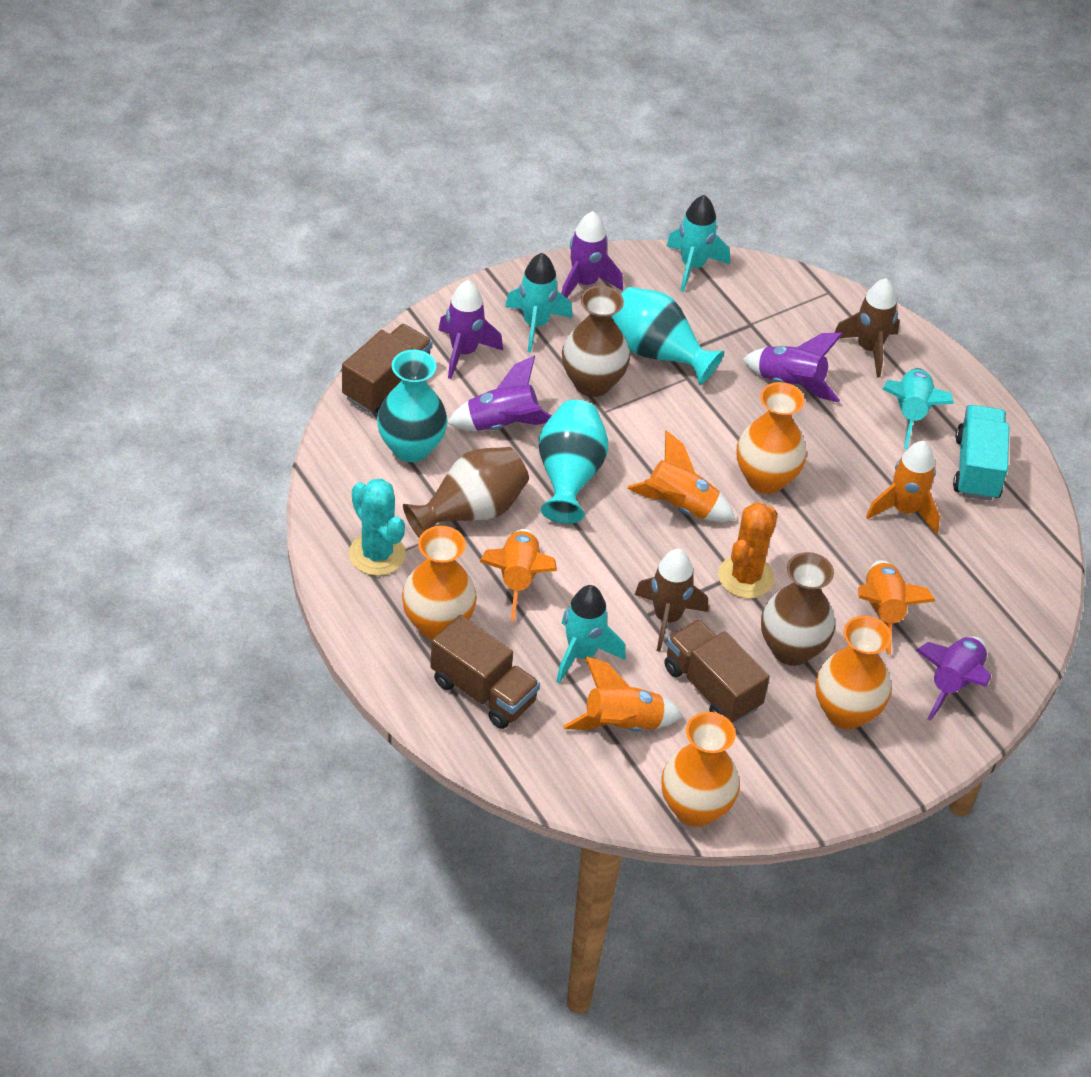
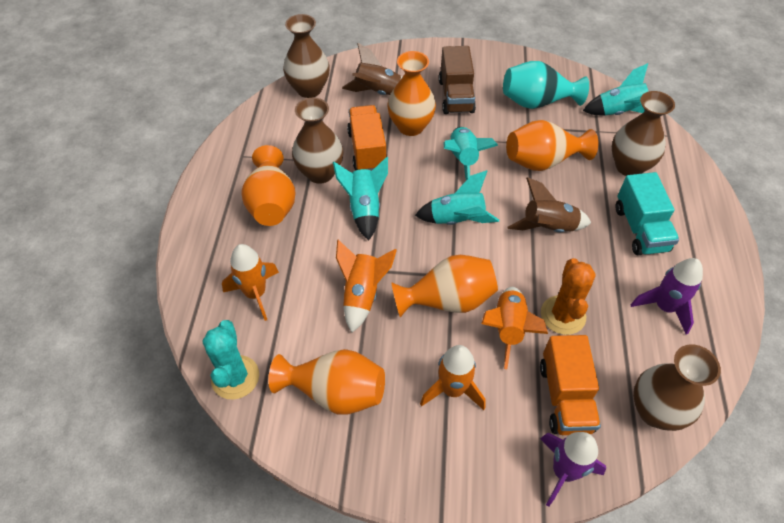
brown truck: 3 -> 1
brown vase: 3 -> 4
orange rocket: 5 -> 4
orange truck: 0 -> 2
orange vase: 4 -> 5
purple rocket: 5 -> 2
turquoise vase: 3 -> 1

